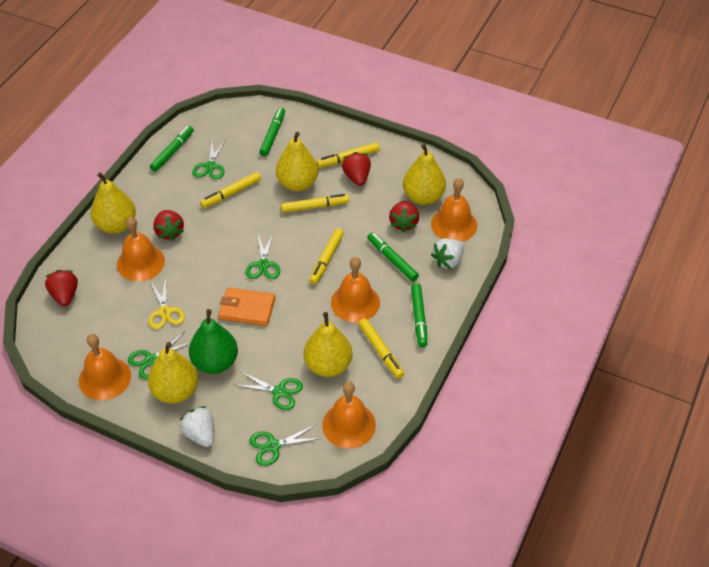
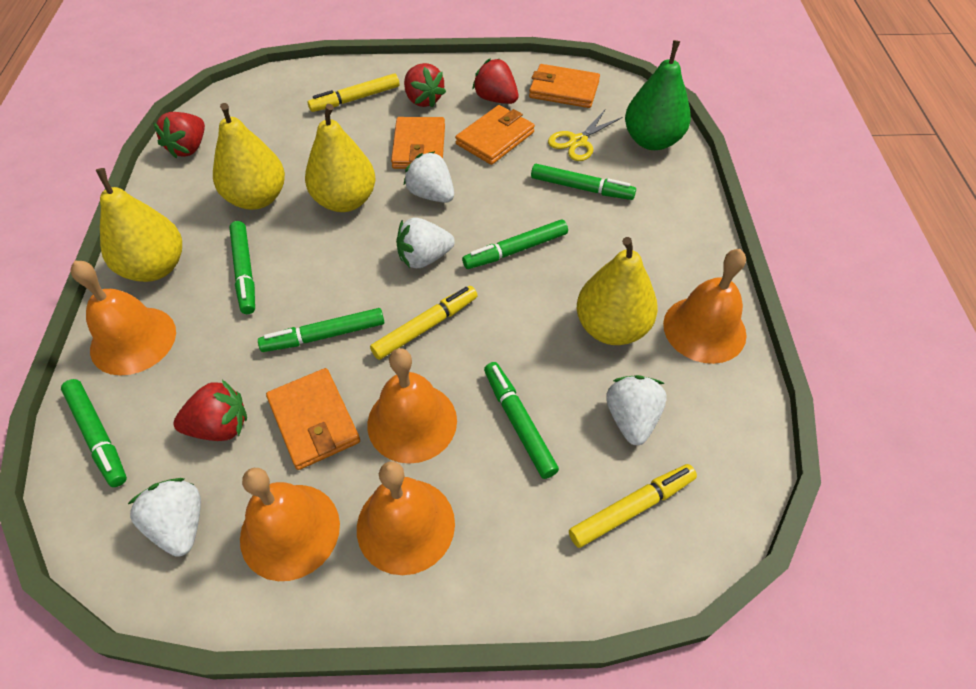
green marker: 4 -> 6
green scissors: 5 -> 0
orange wallet: 1 -> 4
white strawberry: 2 -> 4
yellow marker: 5 -> 3
yellow pear: 5 -> 4

